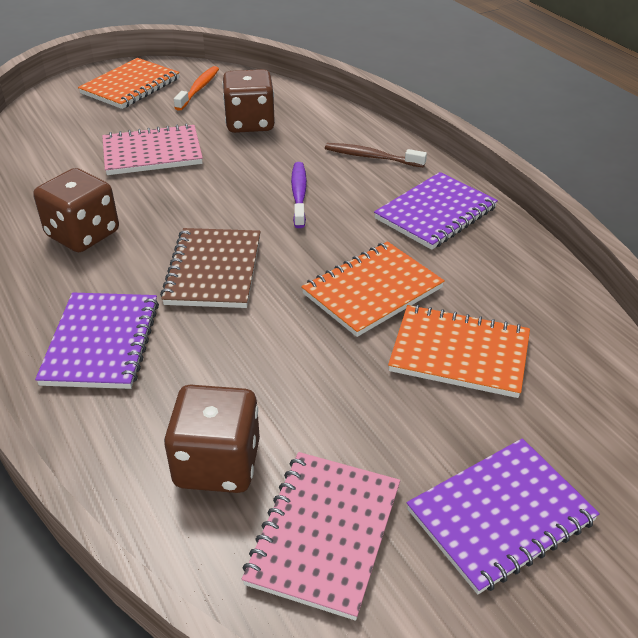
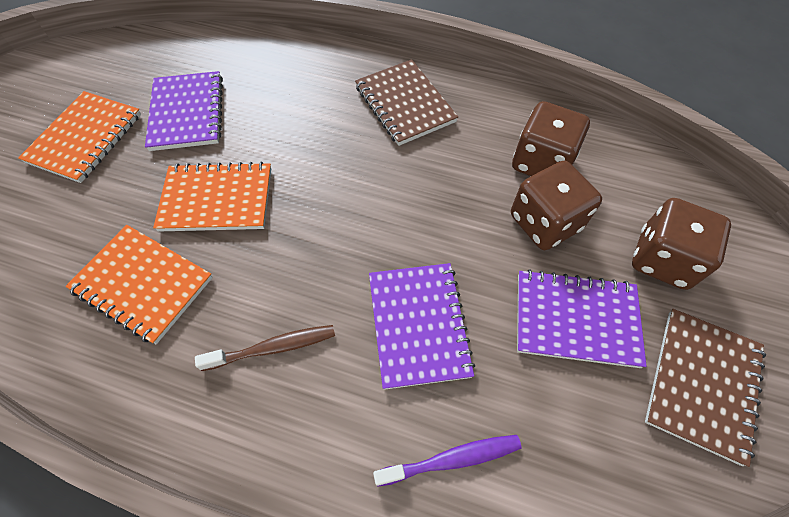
brown notebook: 1 -> 2
orange toothbrush: 1 -> 0
pink notebook: 2 -> 0

